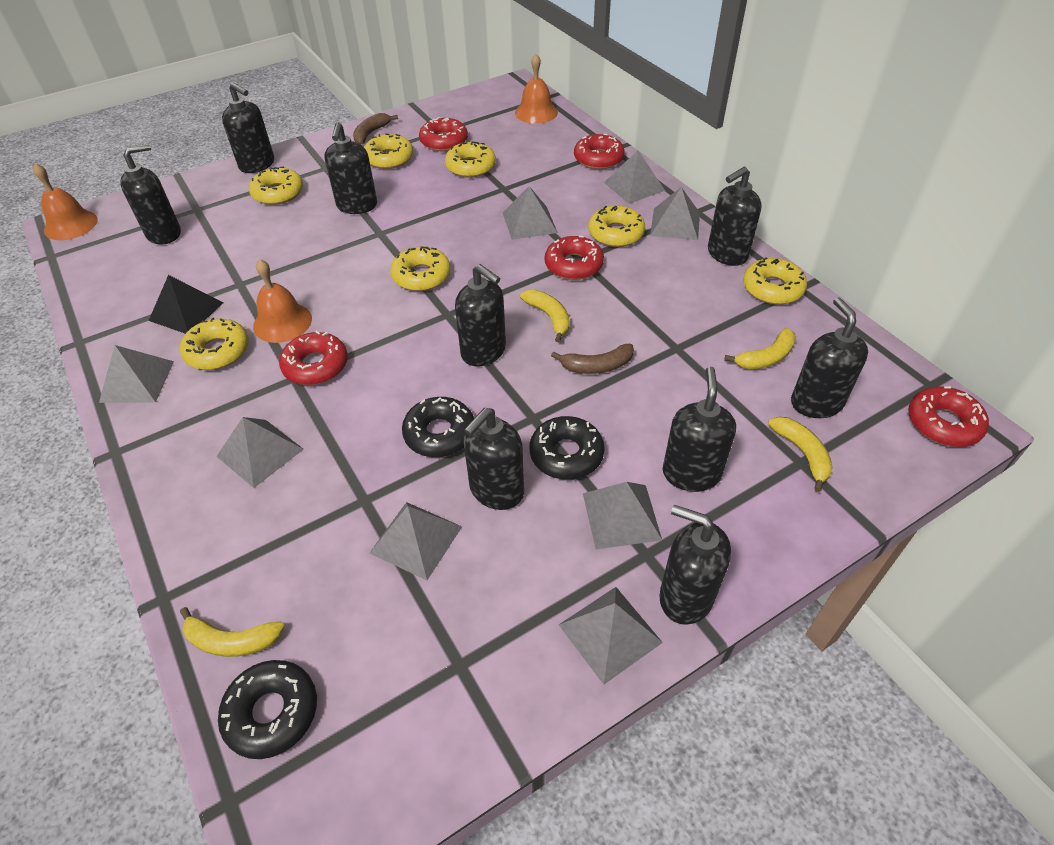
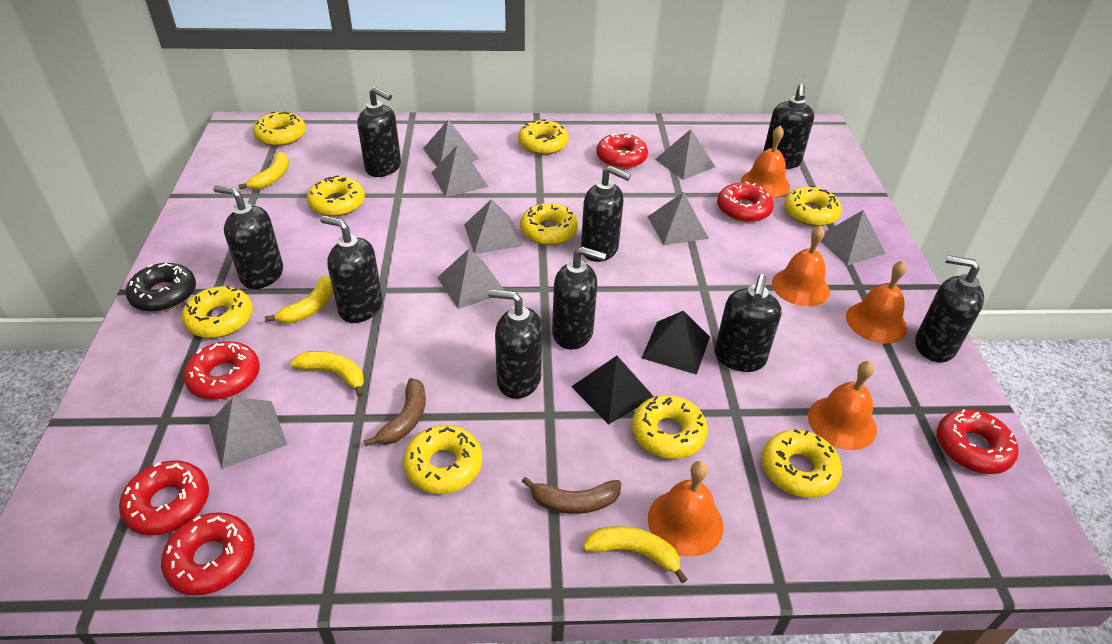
black donut: 3 -> 1
black pyramid: 1 -> 2
orange bell: 3 -> 5
red donut: 5 -> 6
yellow donut: 7 -> 9

